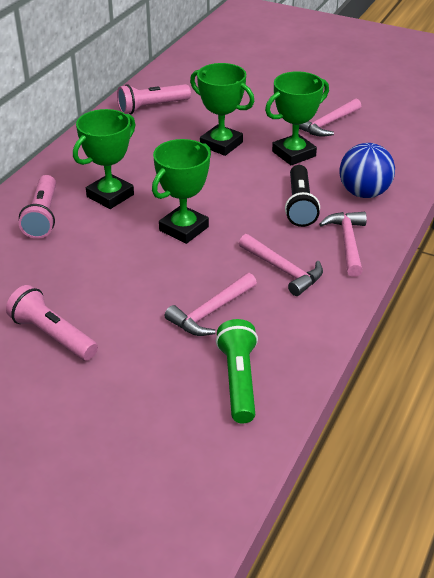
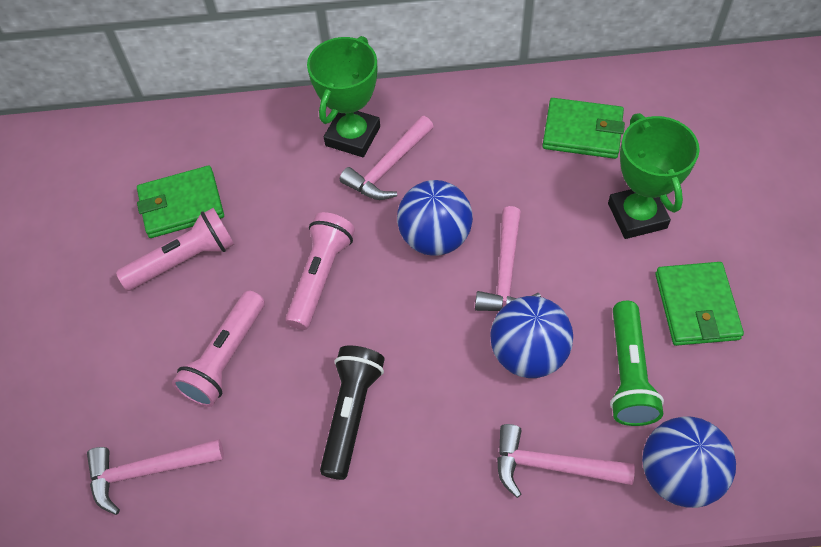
blue ball: 1 -> 3
green trophy: 4 -> 2
green wallet: 0 -> 3

